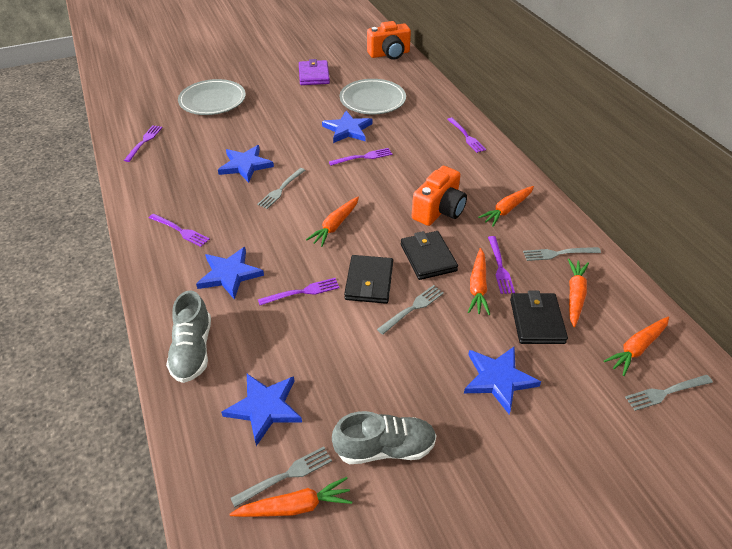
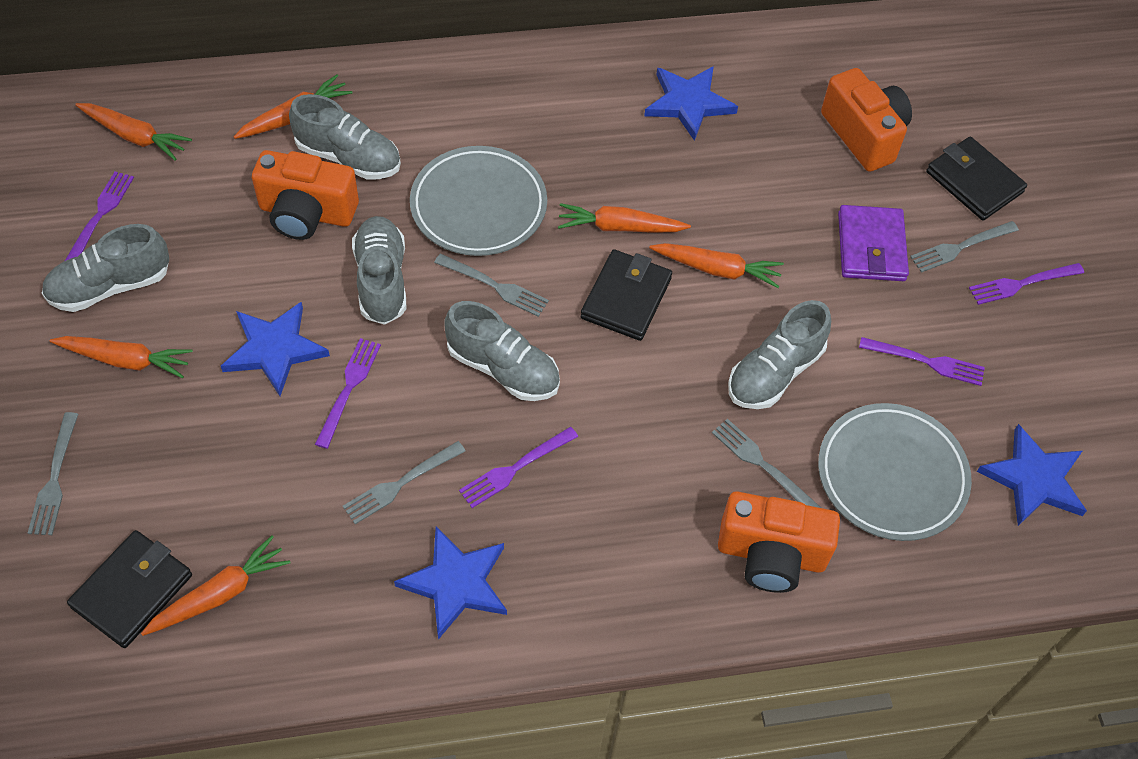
blue star: 5 -> 4
grey shoe: 2 -> 5
orange camera: 2 -> 3
purple fork: 6 -> 5

